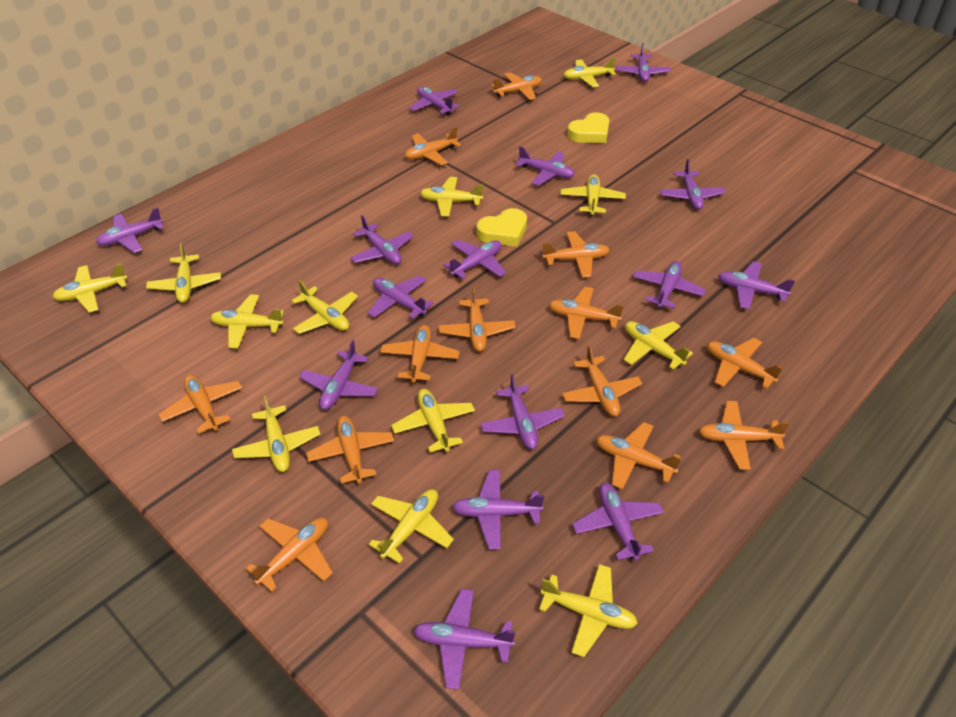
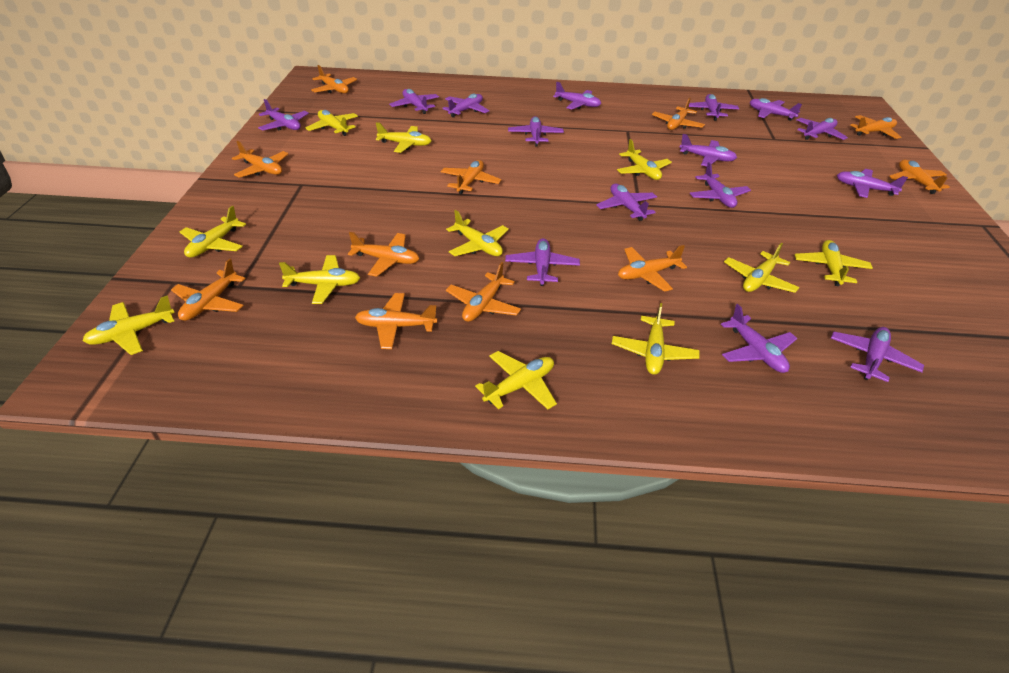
orange plane: 13 -> 11
yellow heart: 2 -> 0
yellow plane: 12 -> 11

